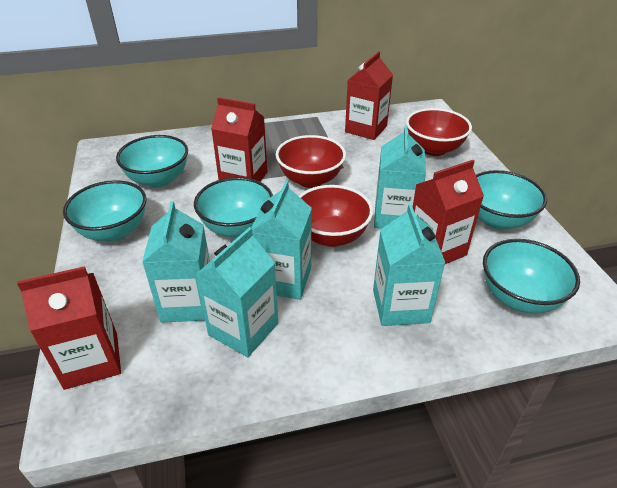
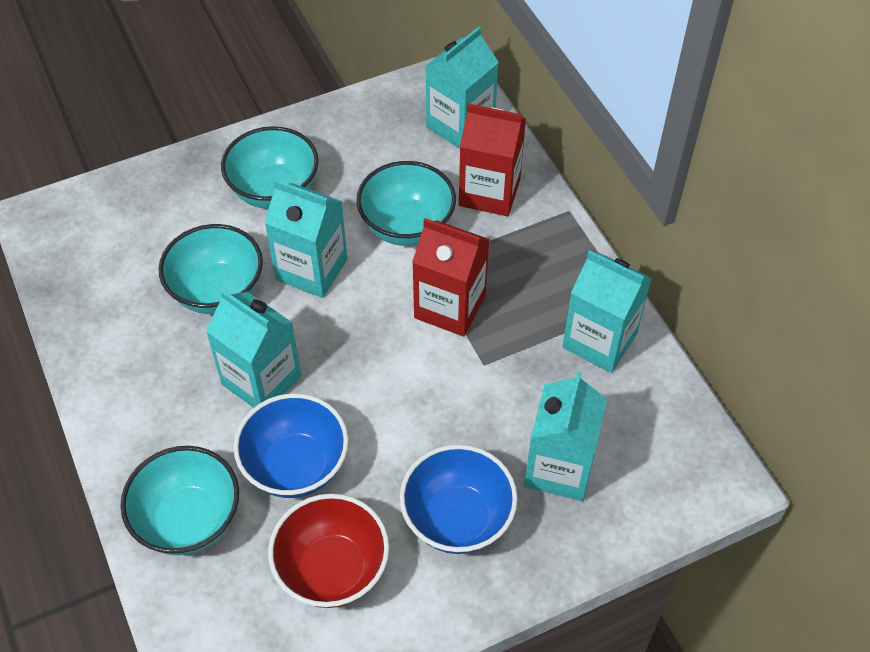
blue bowl: 0 -> 2
red bowl: 3 -> 1
red carton: 4 -> 2
turquoise bowl: 5 -> 4

